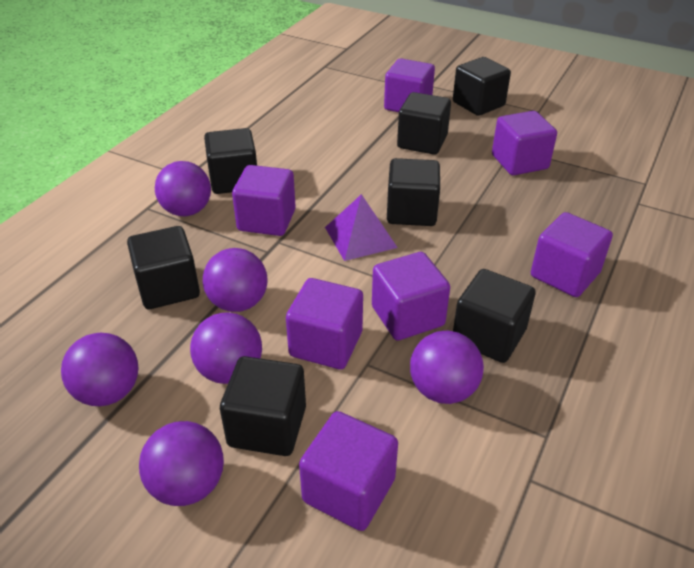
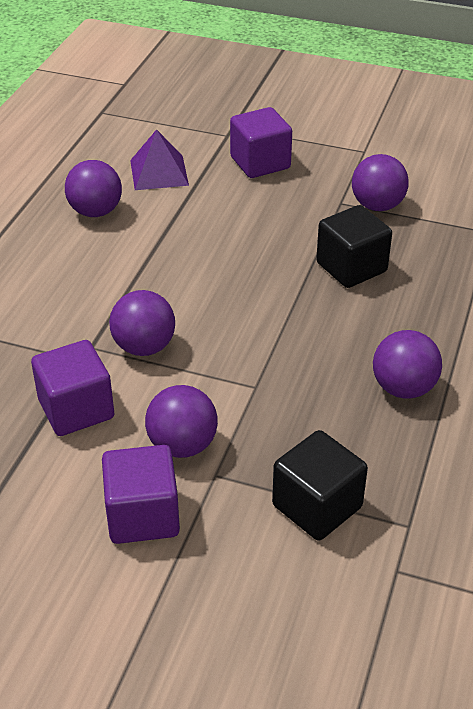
black cube: 7 -> 2
purple ball: 6 -> 5
purple cube: 7 -> 3

